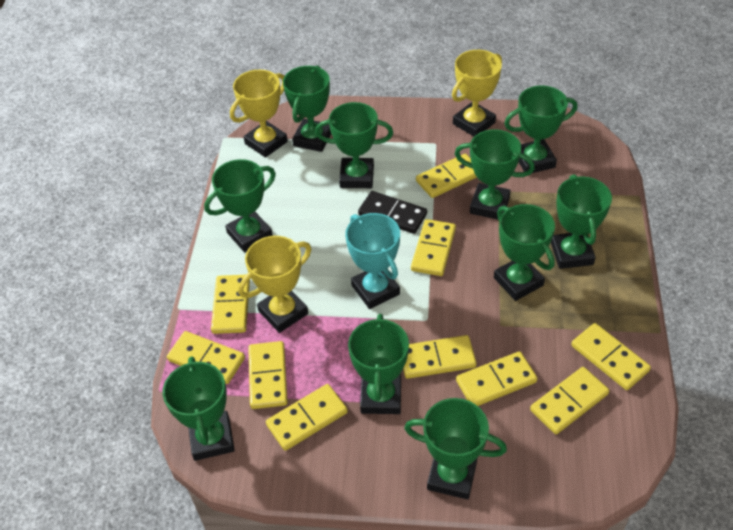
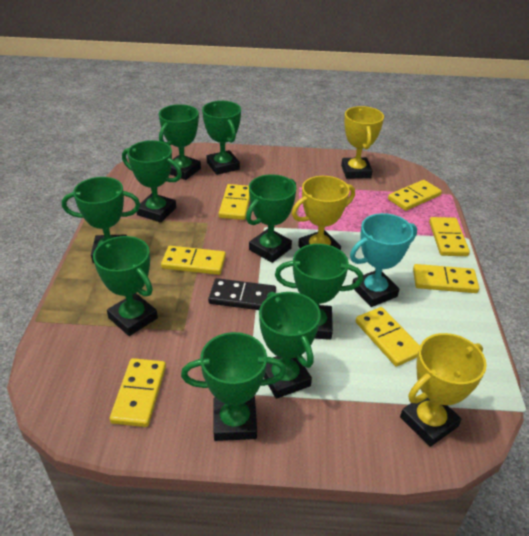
green trophy: 10 -> 9
yellow domino: 10 -> 7

